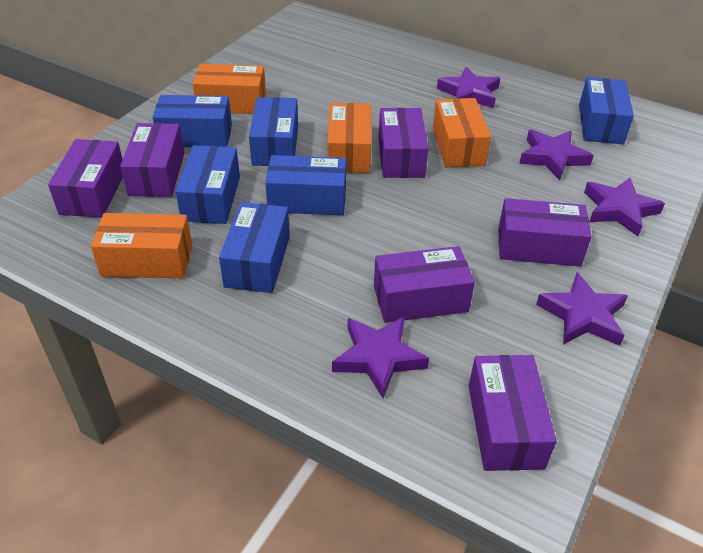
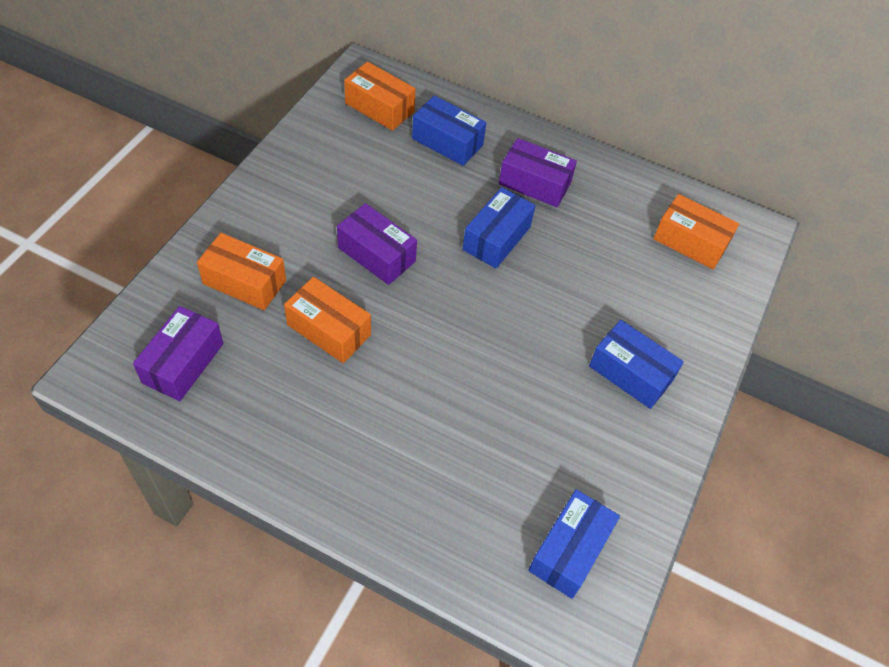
blue box: 6 -> 4
purple box: 6 -> 3
purple star: 5 -> 0

